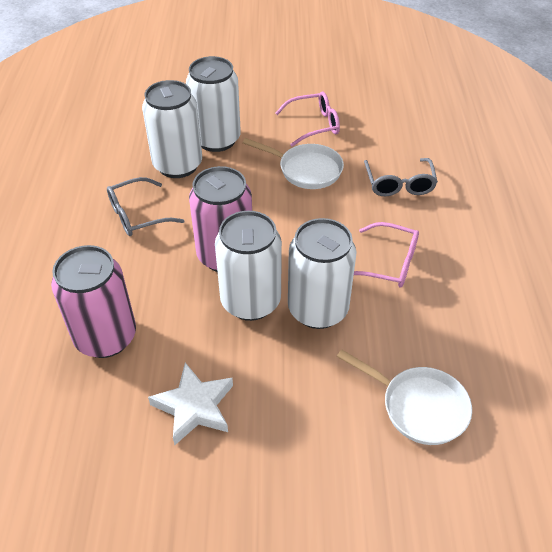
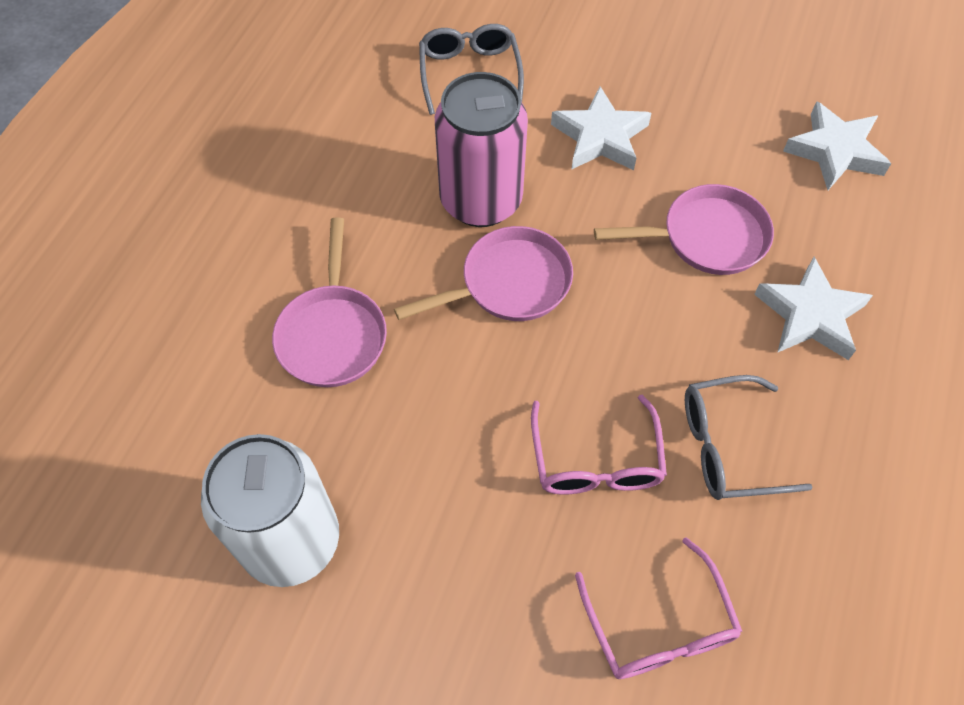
pink can: 2 -> 1
pink pan: 0 -> 3
white can: 4 -> 1
white pan: 2 -> 0
white star: 1 -> 3

